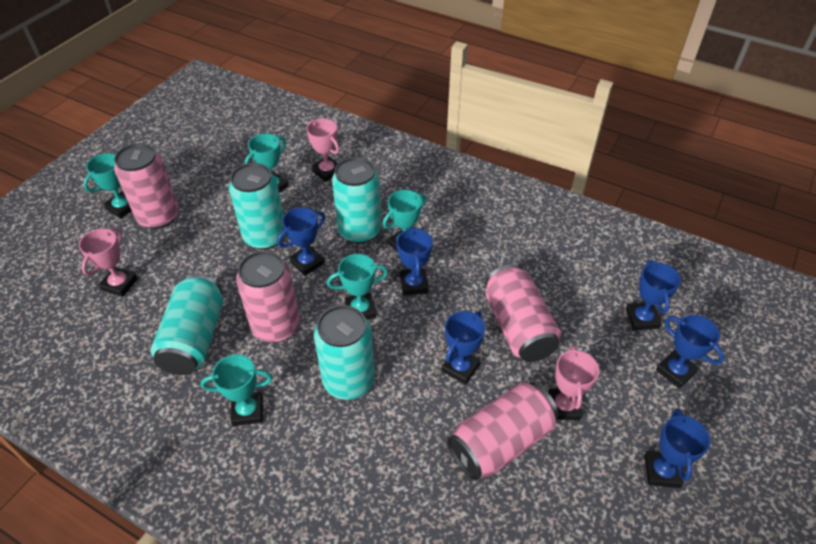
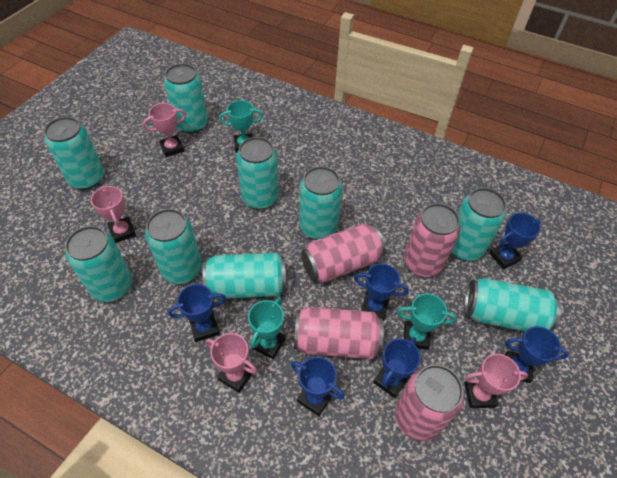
pink trophy: 3 -> 4
turquoise can: 4 -> 9
turquoise trophy: 5 -> 3

